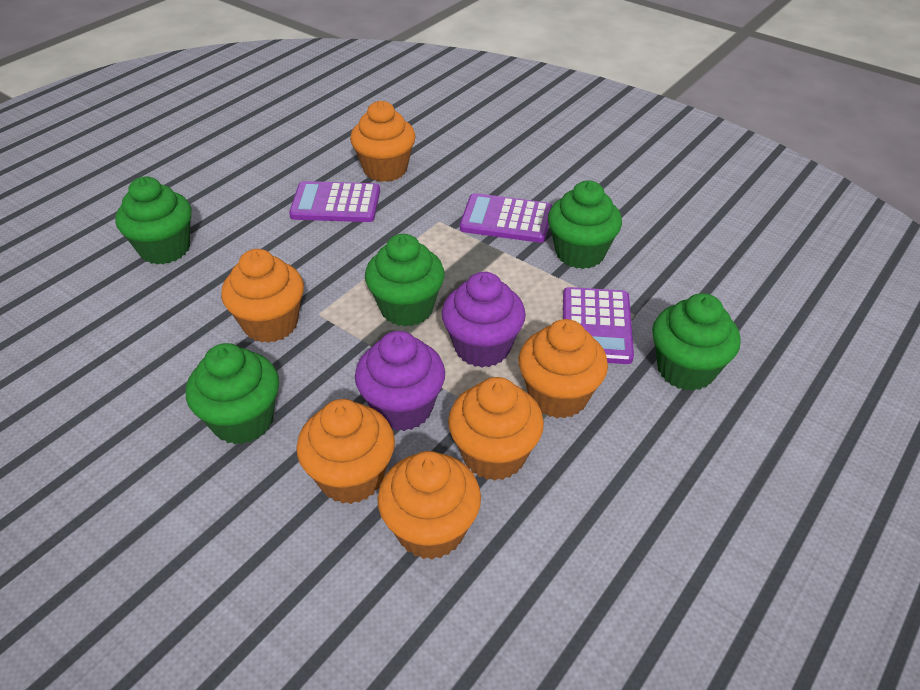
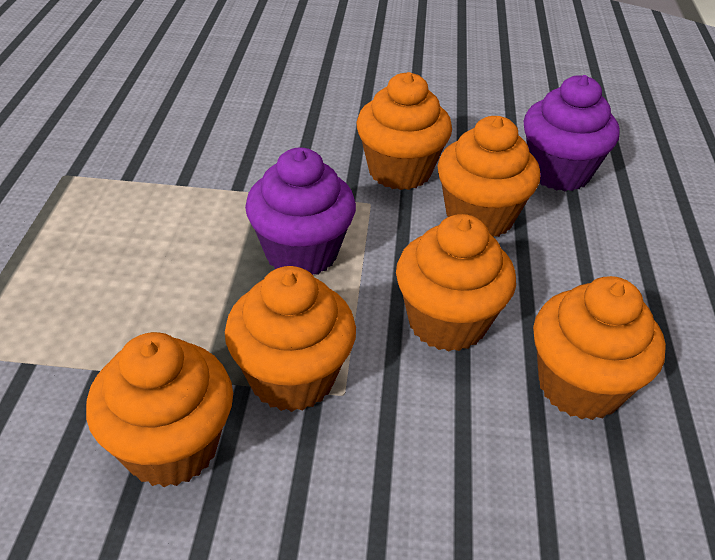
green cupcake: 5 -> 0
purple calculator: 3 -> 0

